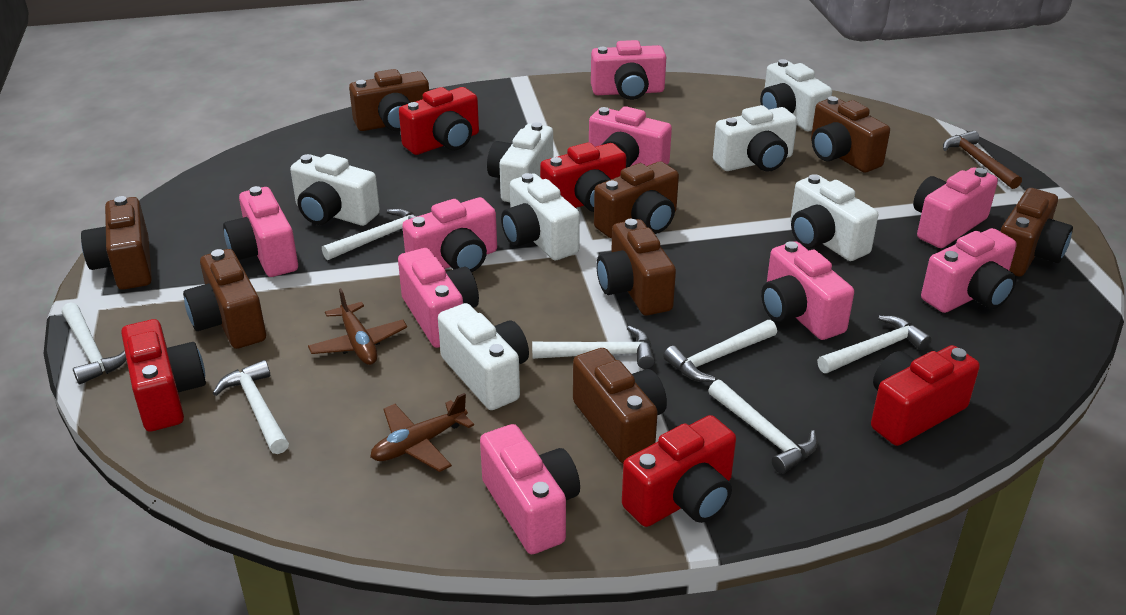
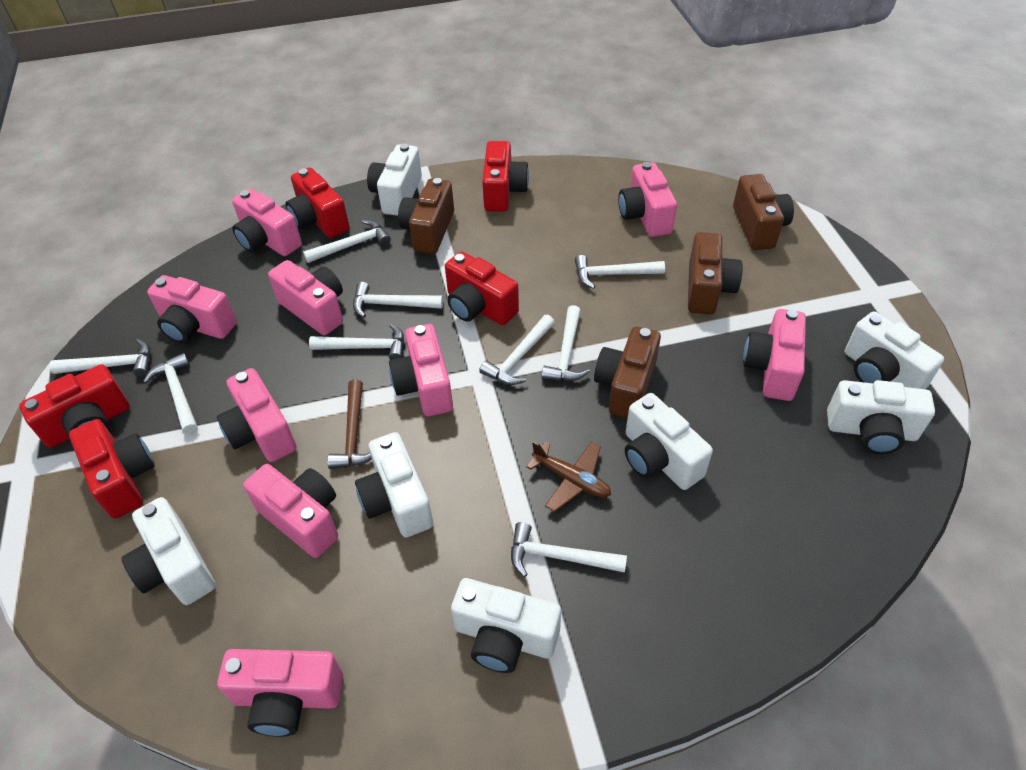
brown camera: 8 -> 4
brown plane: 2 -> 1
white hammer: 7 -> 9

